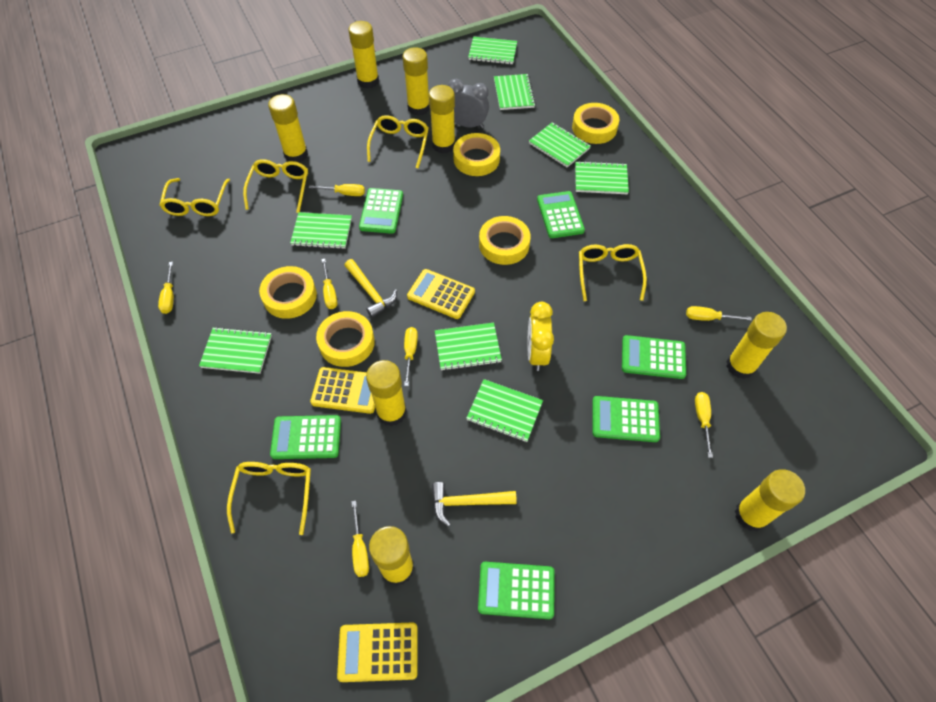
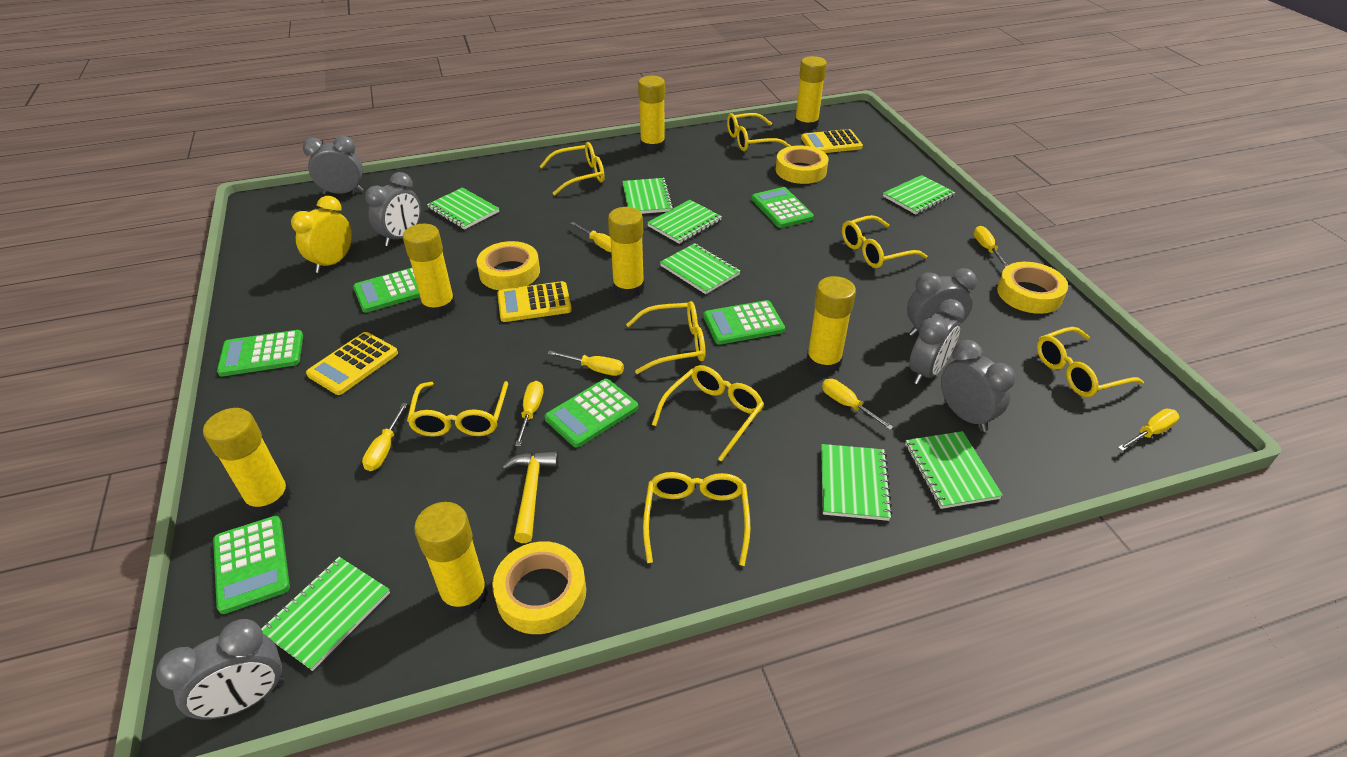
grey clock: 1 -> 6
yellow glasses: 5 -> 8
yellow glue stick: 8 -> 7
yellow hammer: 2 -> 1
yellow tape: 5 -> 4

